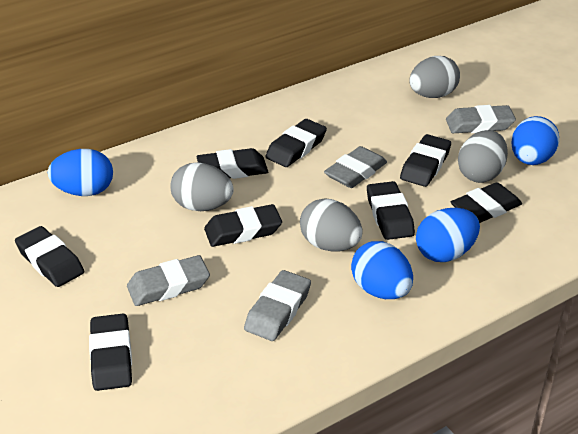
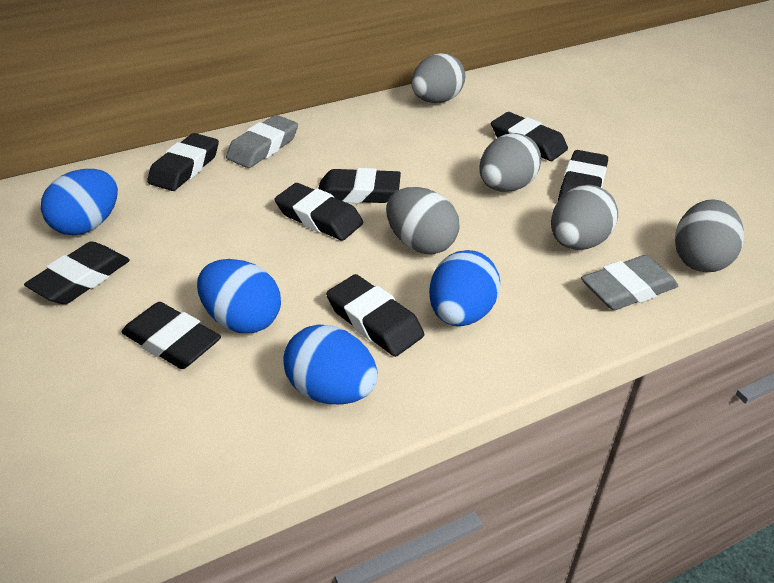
grey egg: 4 -> 5
grey eraser: 4 -> 2

